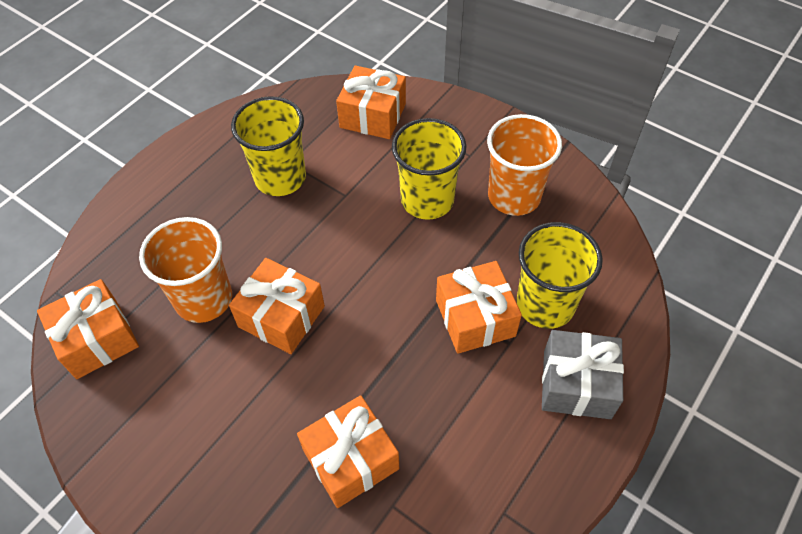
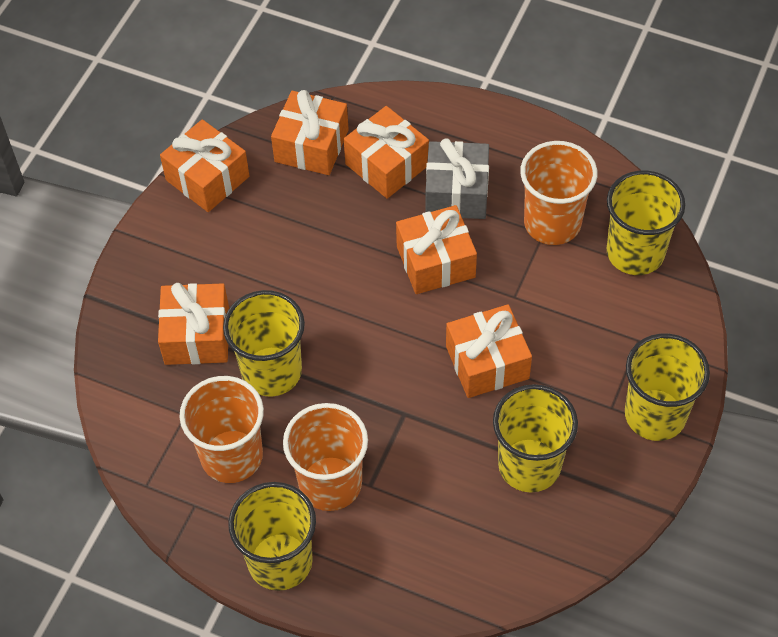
orange cup: 2 -> 3
orange gift: 5 -> 6
yellow cup: 3 -> 5

